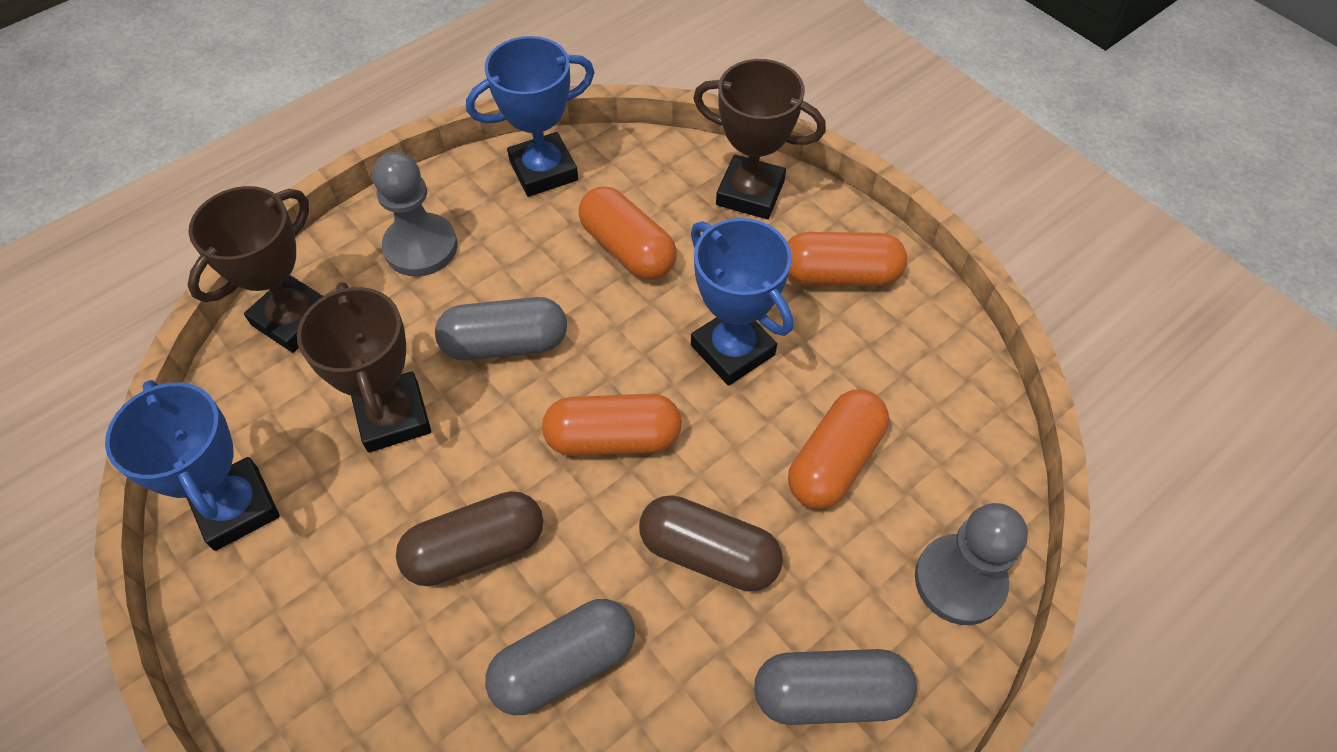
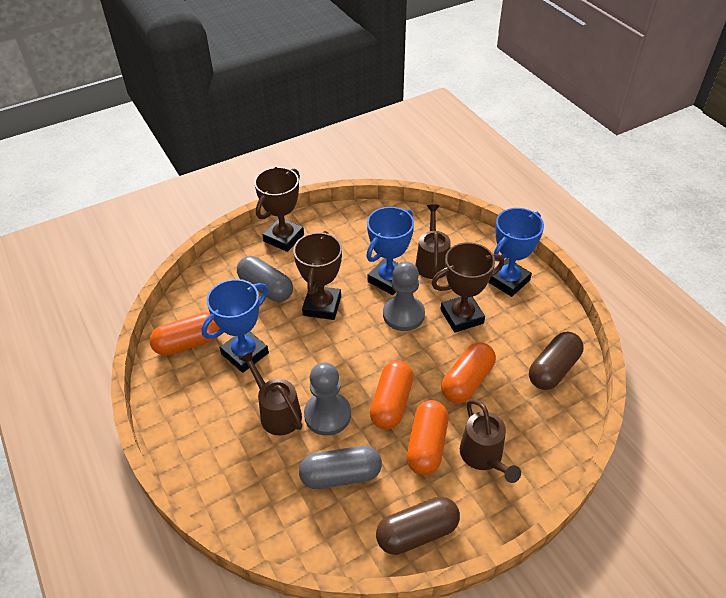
brown watering can: 0 -> 3
grey capsule: 3 -> 2

